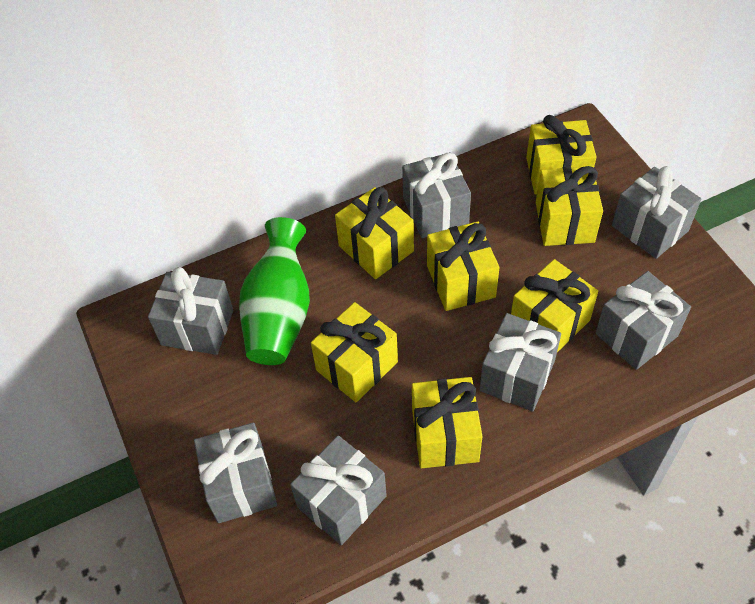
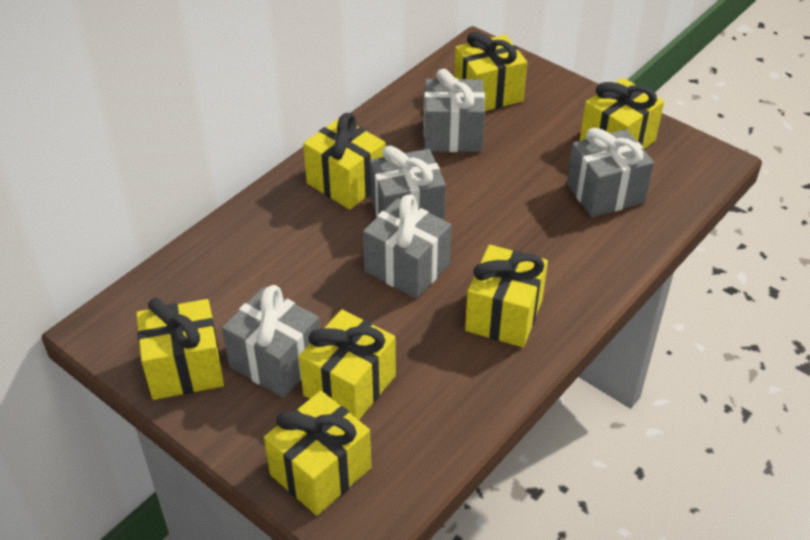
green vase: 1 -> 0
grey gift: 7 -> 5

